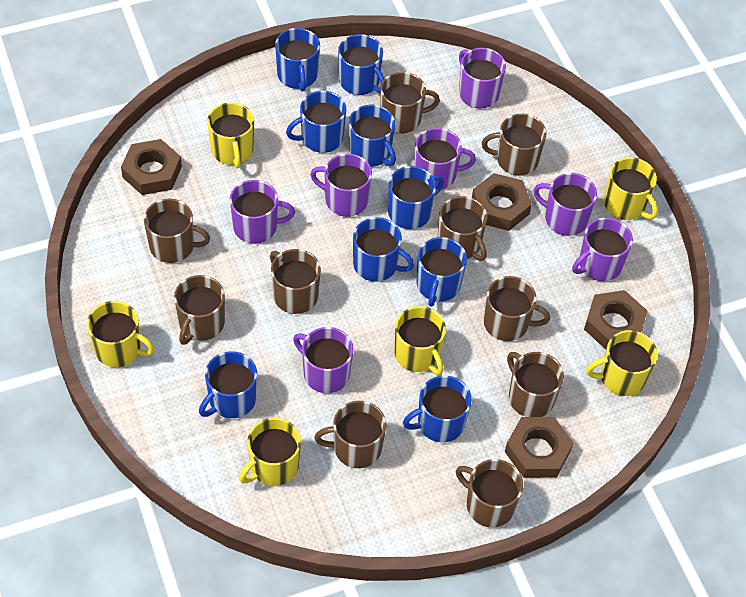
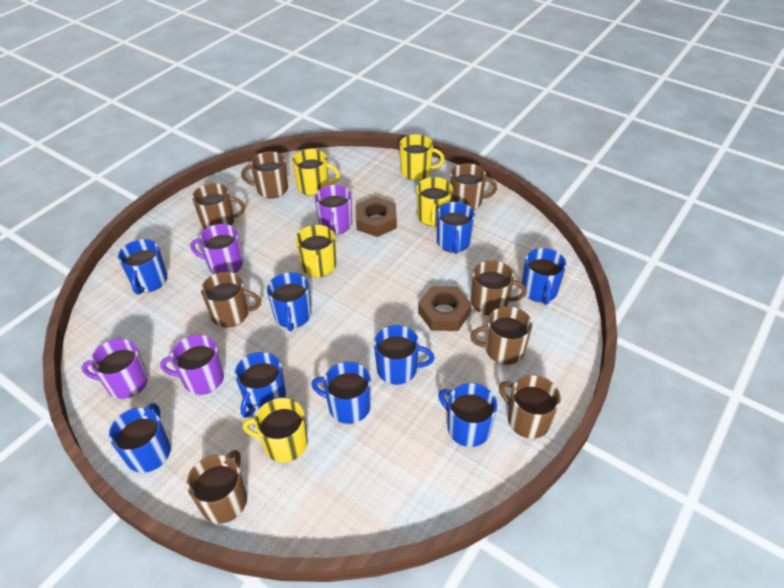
brown mug: 10 -> 8
brown nut: 4 -> 2
purple mug: 7 -> 4
yellow mug: 6 -> 5

